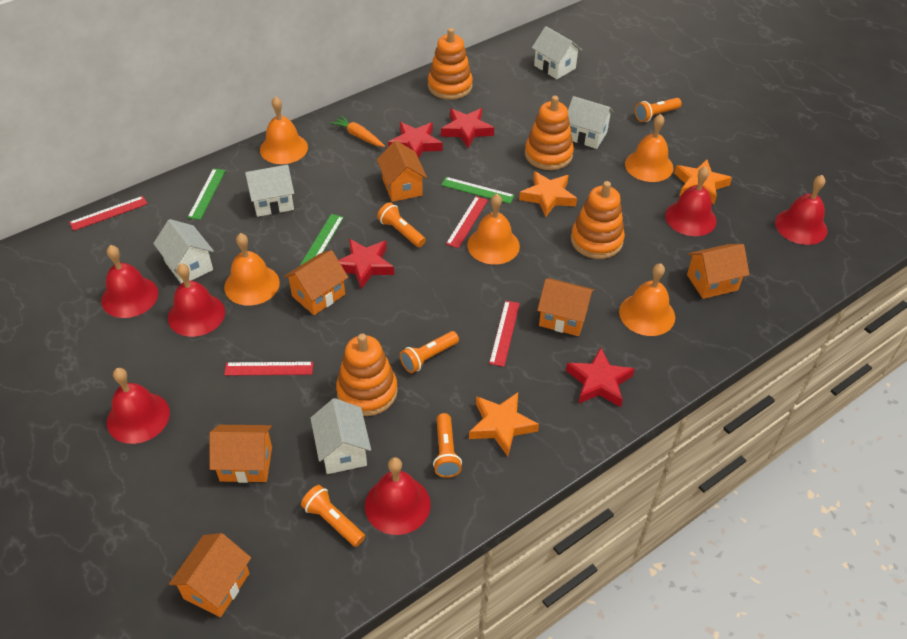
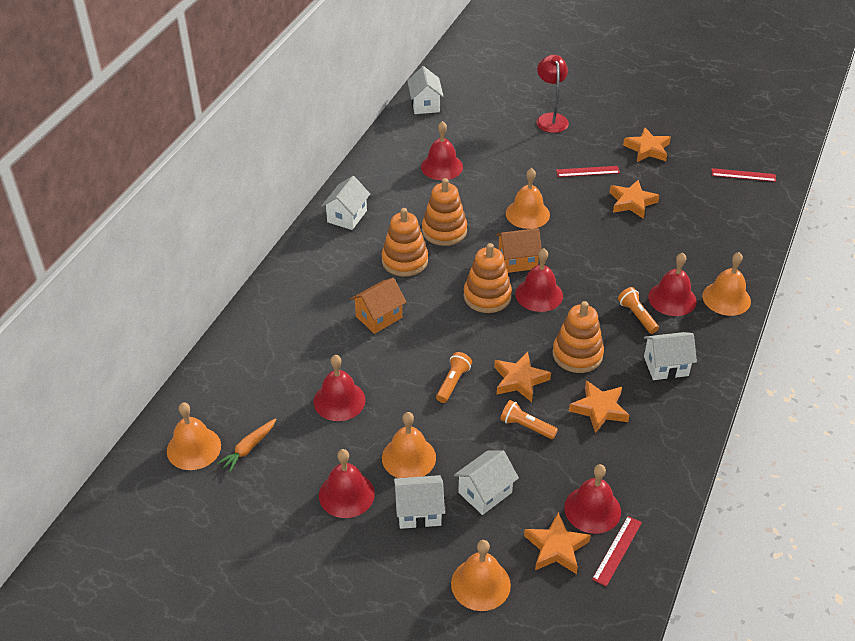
green ruler: 3 -> 0
orange flashlight: 5 -> 3
orange house: 6 -> 2
orange star: 3 -> 5
red lamp: 0 -> 1
red ruler: 4 -> 3
red star: 4 -> 0

